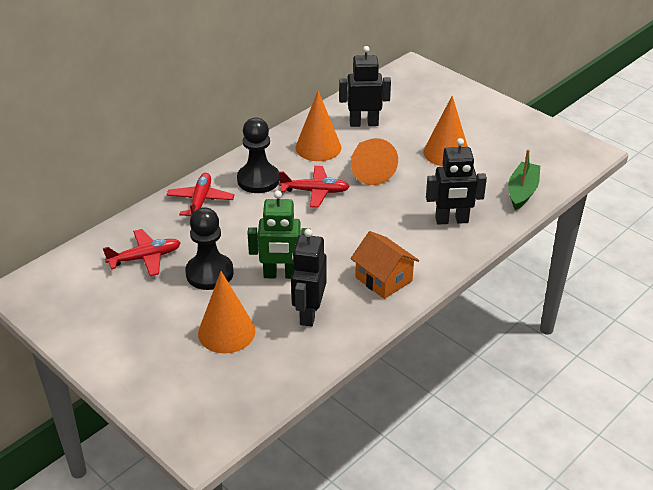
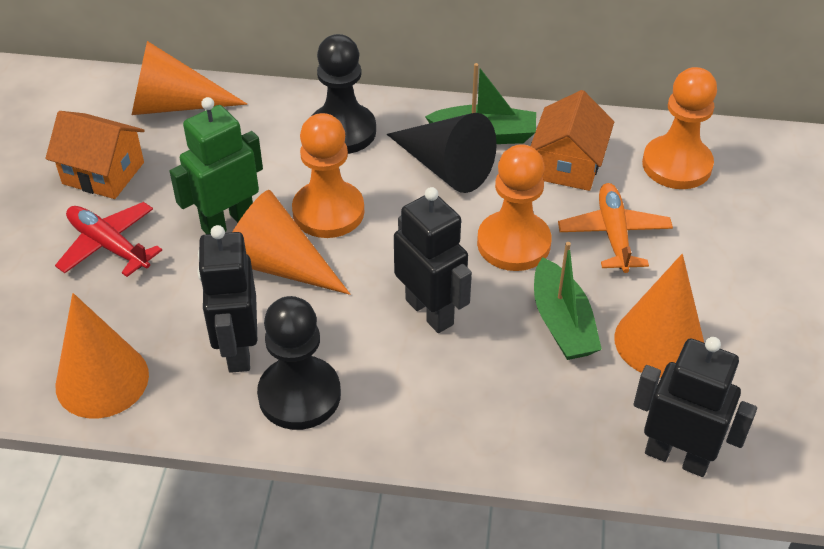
black cone: 0 -> 1
green boat: 1 -> 2
orange house: 1 -> 2
orange pawn: 0 -> 3
orange plane: 0 -> 1
red plane: 3 -> 1

